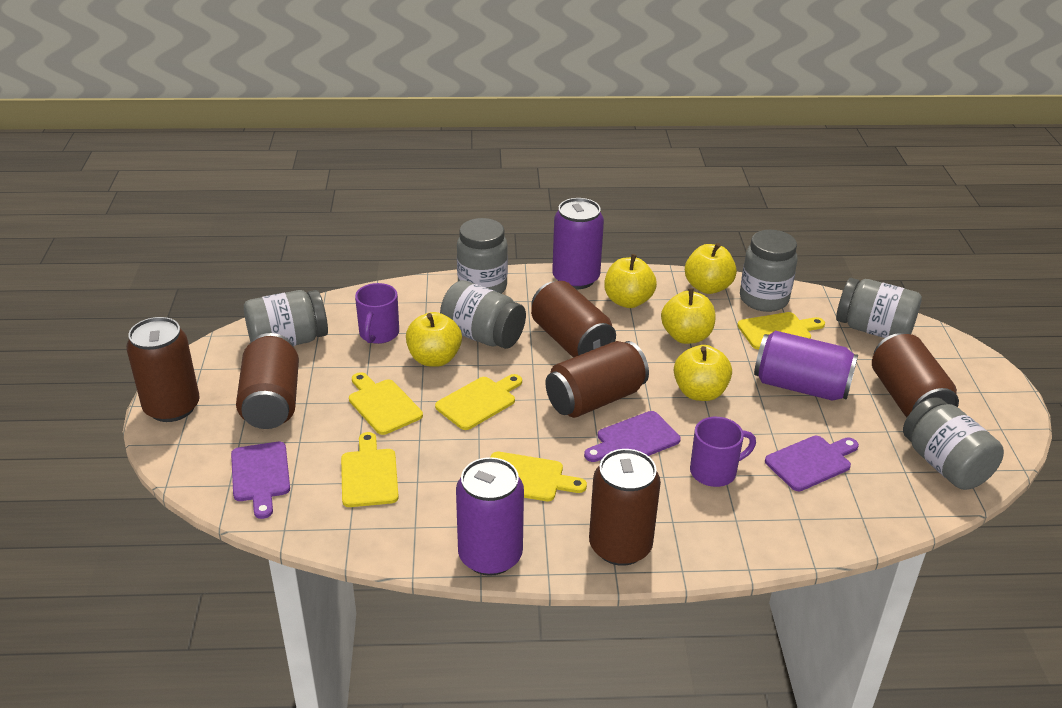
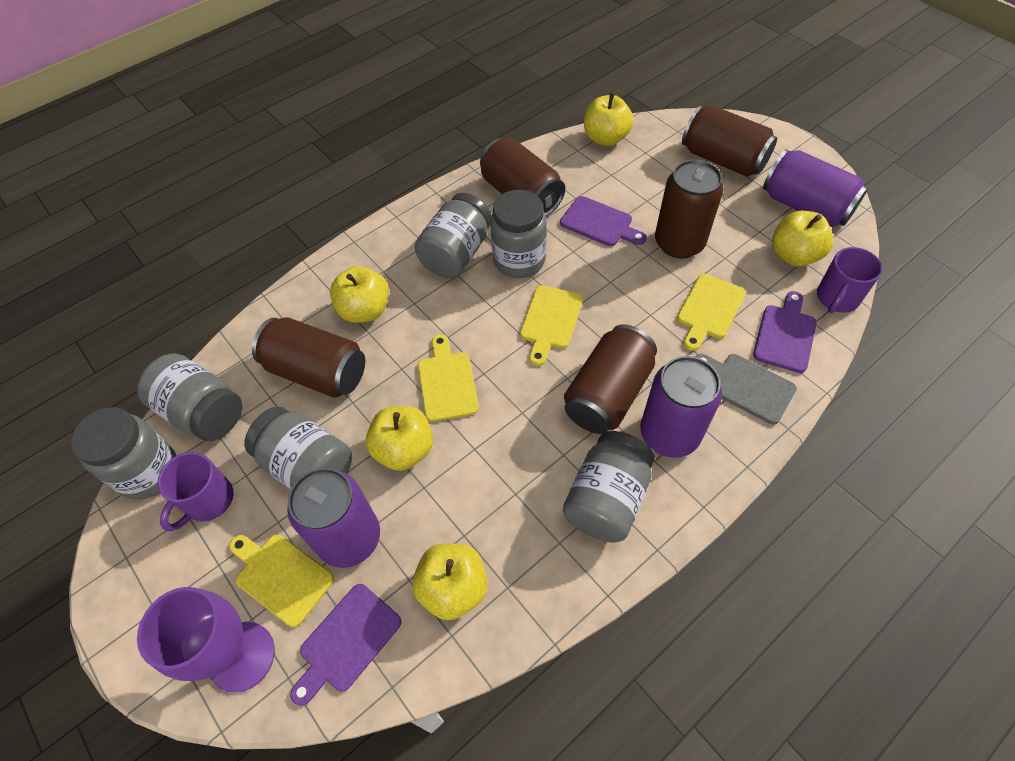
brown can: 6 -> 5
grey cutting board: 0 -> 1
purple goblet: 0 -> 1
yellow cutting board: 5 -> 4

